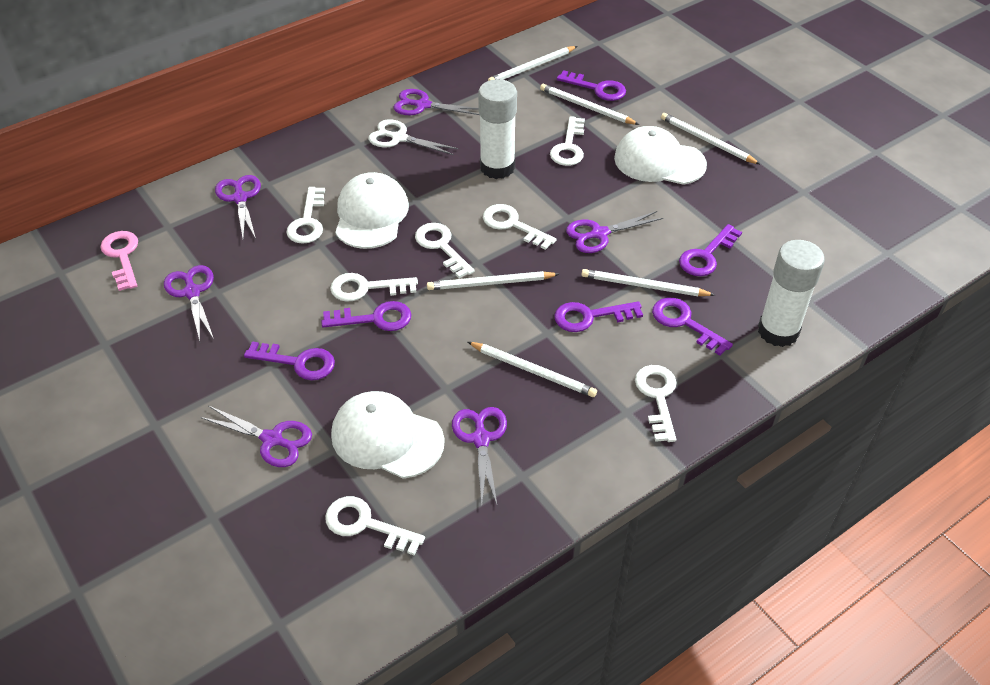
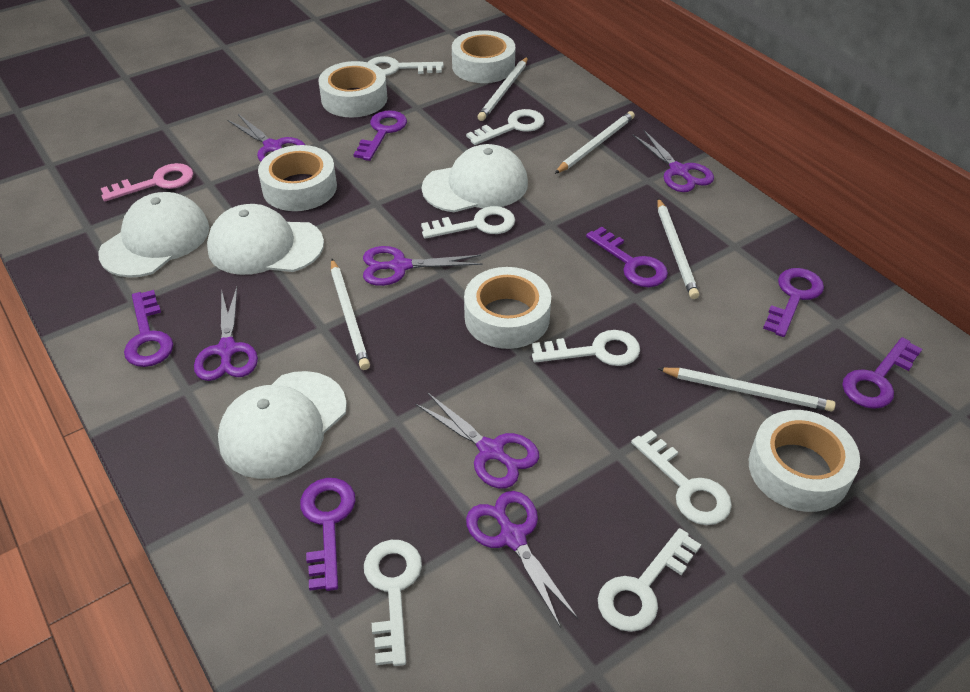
white cap: 3 -> 4
white glue stick: 2 -> 0
white pencil: 6 -> 5
white scissors: 1 -> 0
white tape: 0 -> 5

